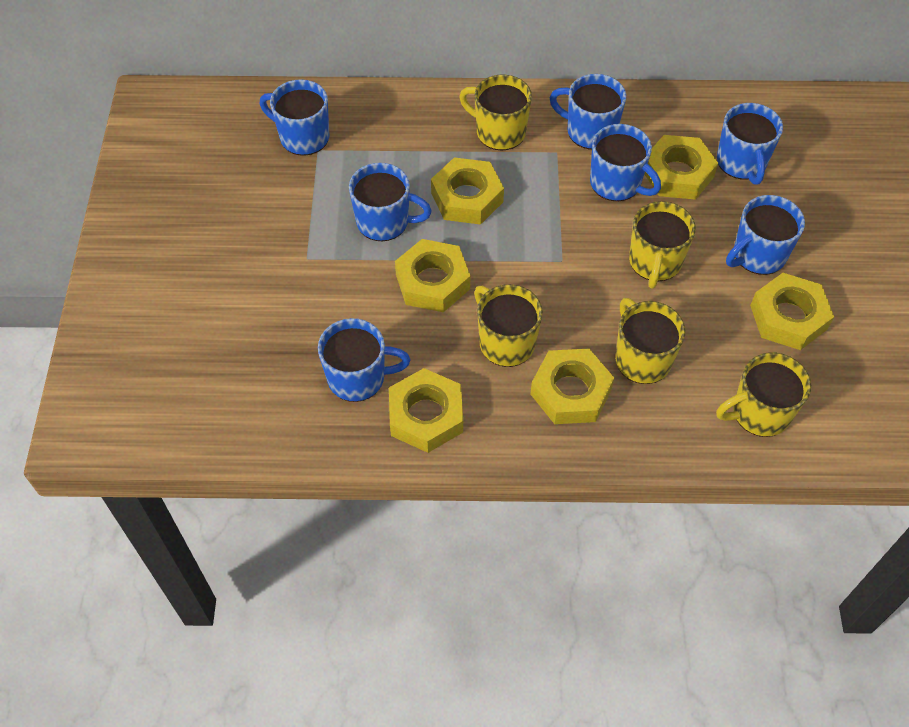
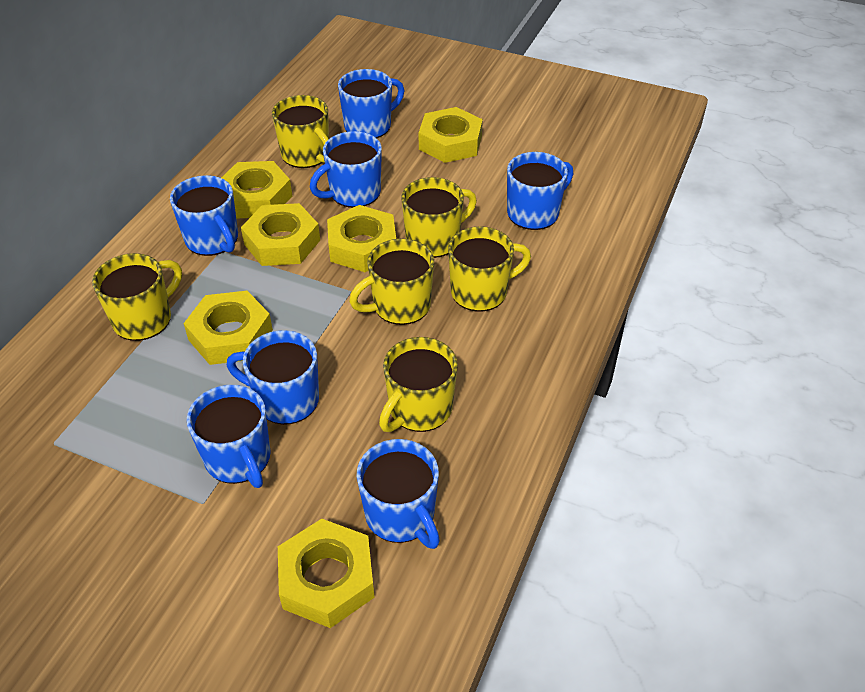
yellow mug: 5 -> 6

